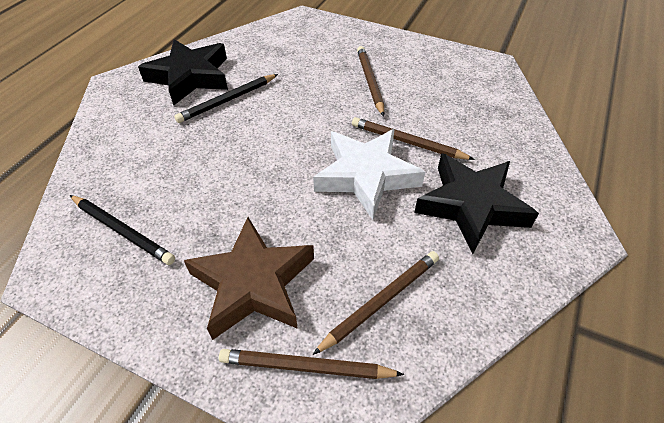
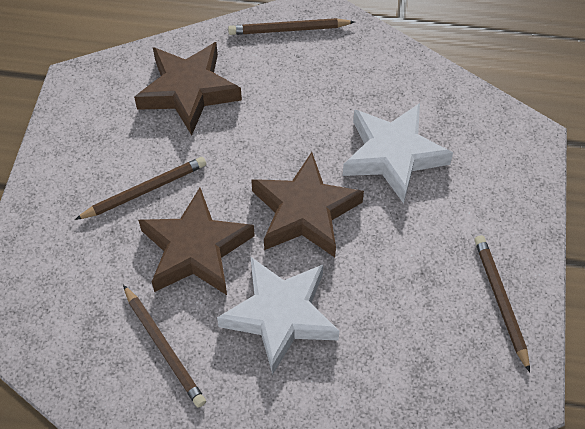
black pencil: 2 -> 0
black star: 2 -> 0
brown star: 1 -> 3
white star: 1 -> 2

